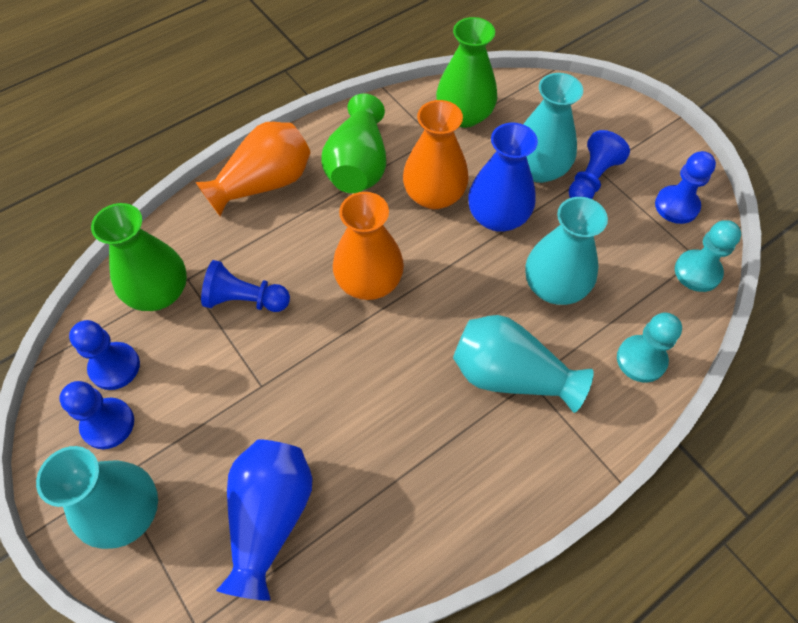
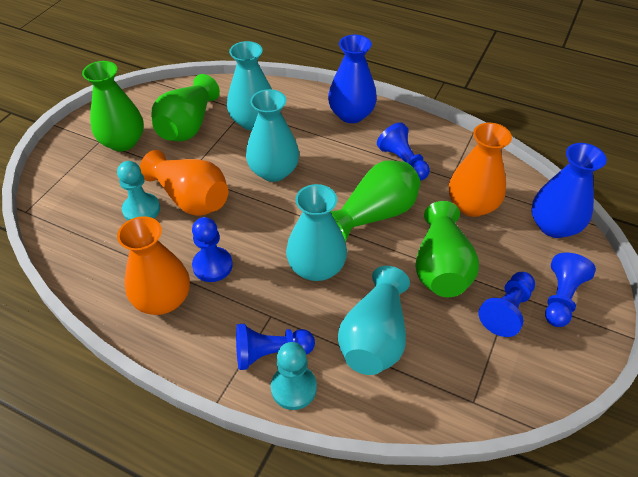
green vase: 3 -> 4

